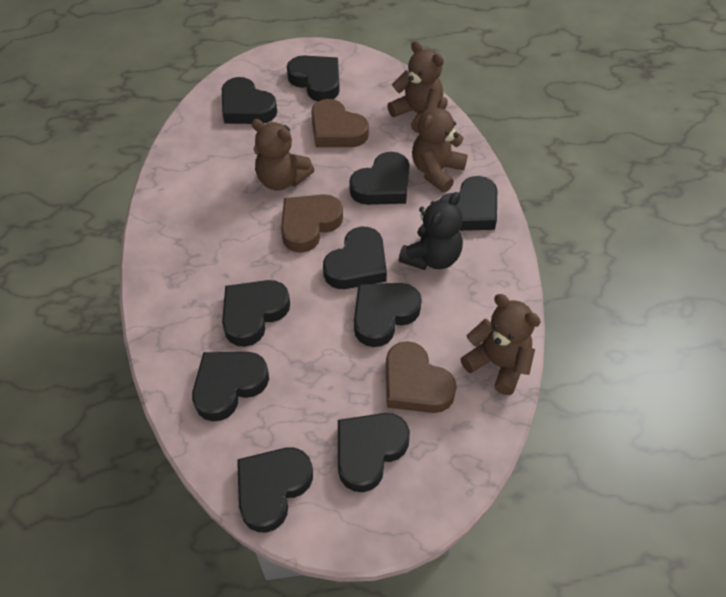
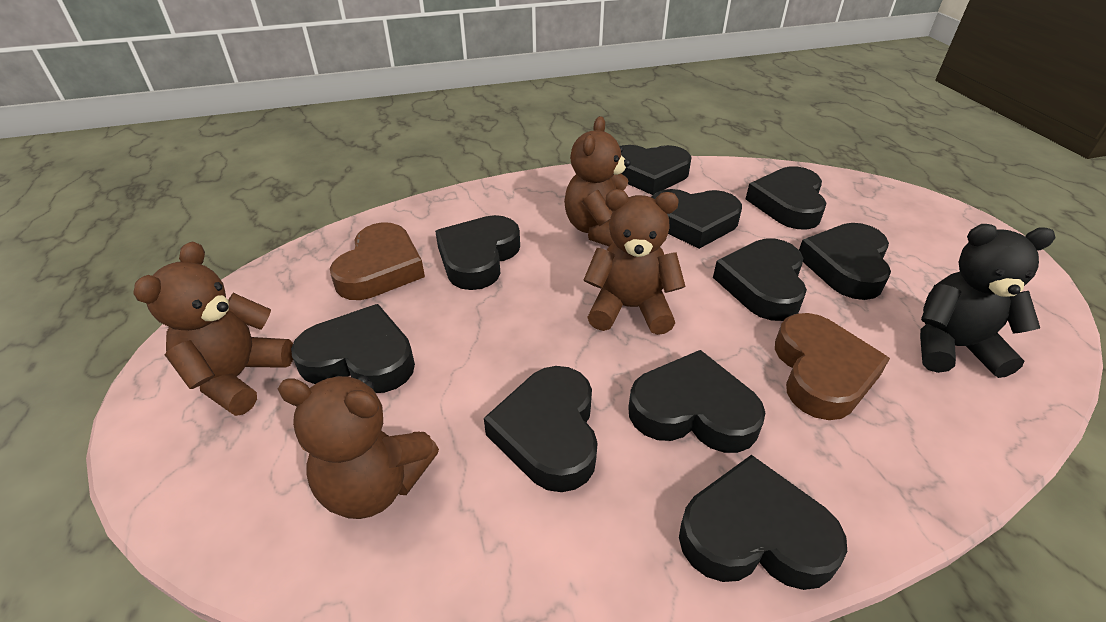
brown heart: 3 -> 2

